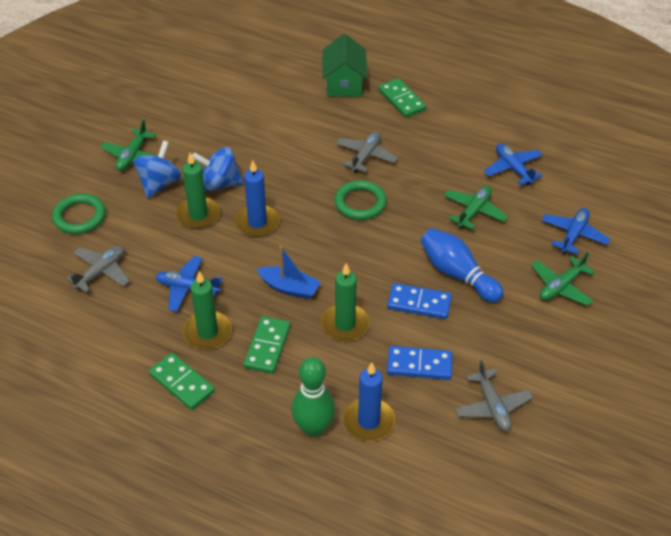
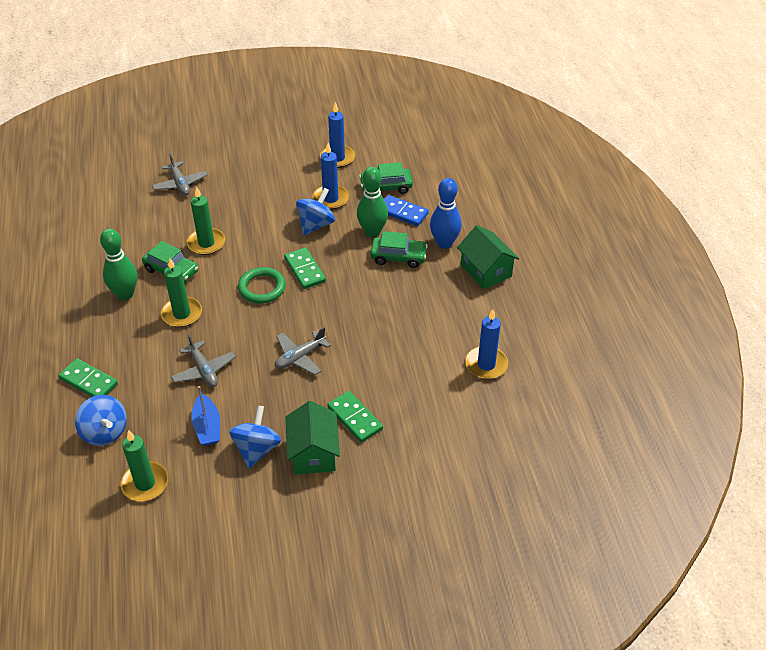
blue candle: 2 -> 3
blue domino: 2 -> 1
blue plane: 3 -> 0
blue spinning top: 2 -> 3
green bowling pin: 1 -> 2
green car: 0 -> 3
green house: 1 -> 2
green plane: 3 -> 0
green ring: 2 -> 1

